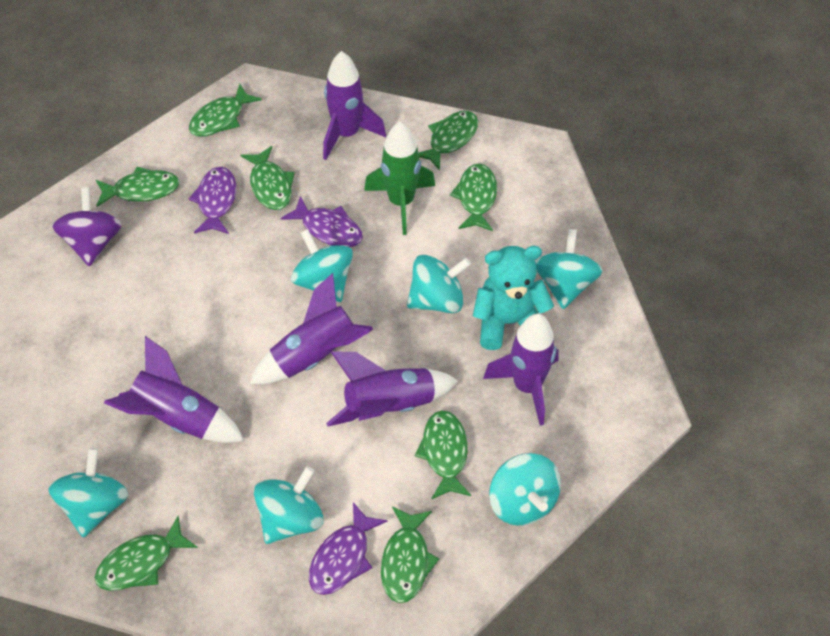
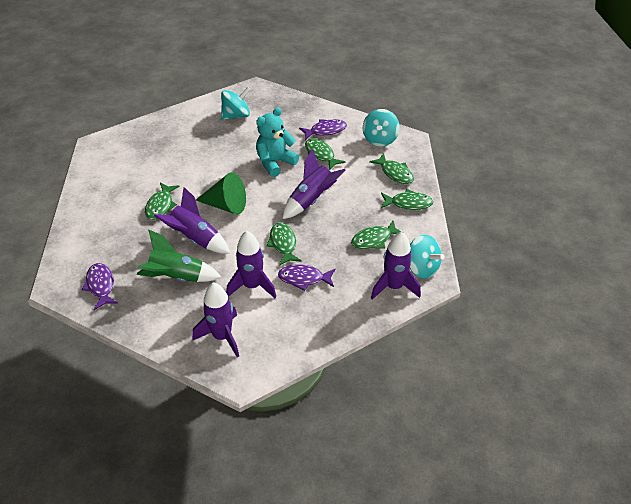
green cone: 0 -> 1
green fish: 8 -> 6
purple spinning top: 1 -> 0
turquoise spinning top: 6 -> 3

